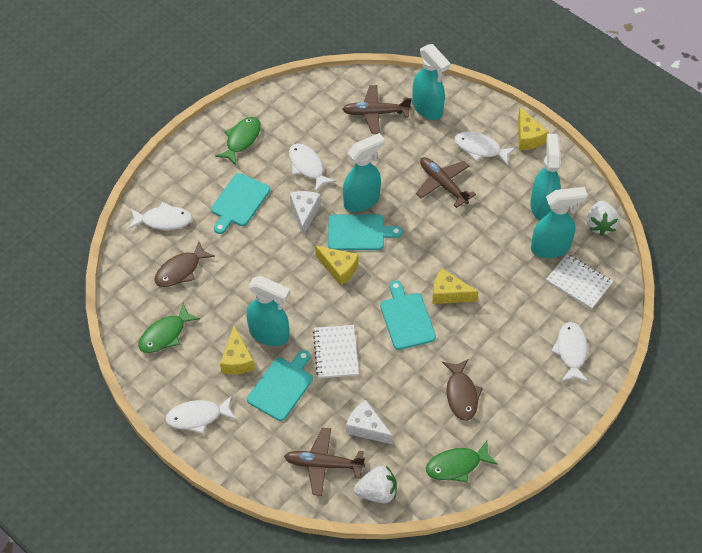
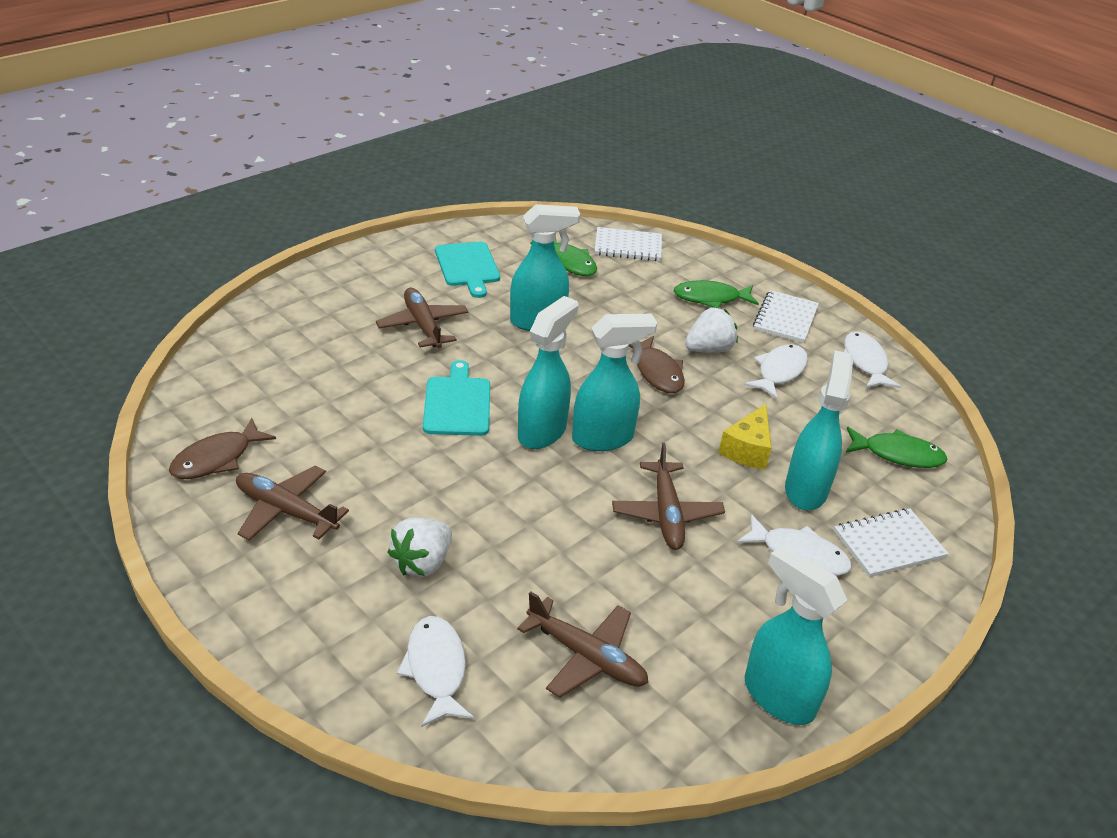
brown plane: 3 -> 4
turquoise cutting board: 4 -> 2
white cheese: 2 -> 0
white fish: 5 -> 4
white notebook: 2 -> 3
yellow cheese: 4 -> 1

